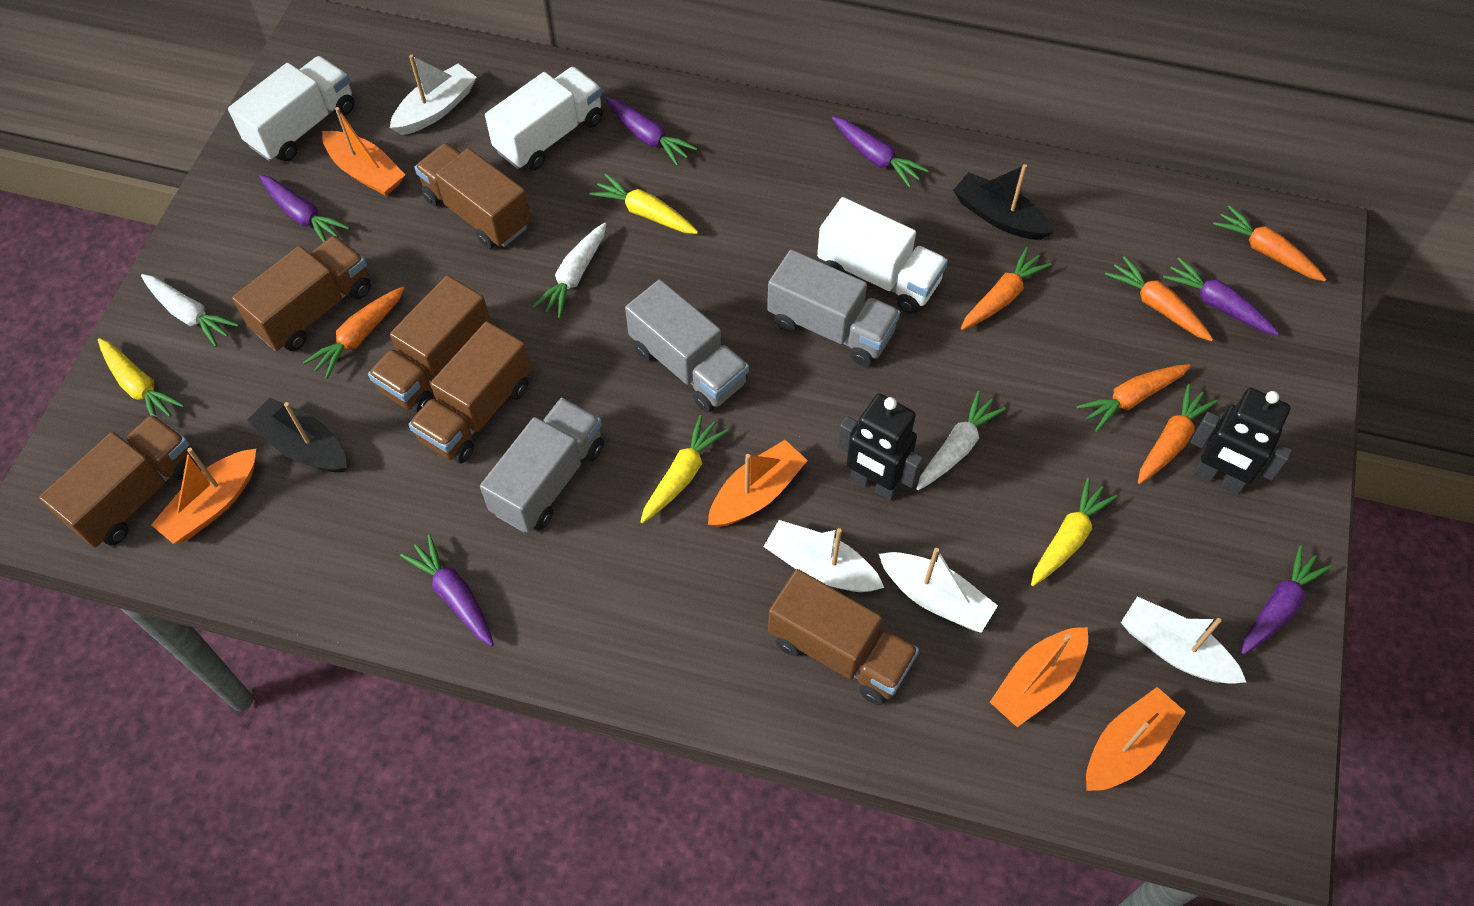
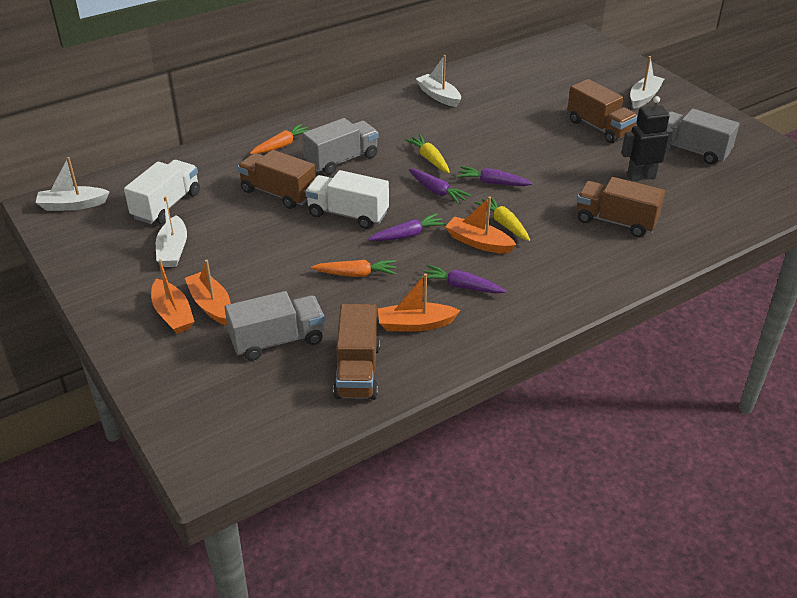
black boat: 2 -> 0
black robot: 2 -> 1
brown truck: 6 -> 4
orange boat: 5 -> 4
orange carrot: 6 -> 2
purple carrot: 6 -> 4
white carrot: 3 -> 0
white truck: 3 -> 2
yellow carrot: 4 -> 2

